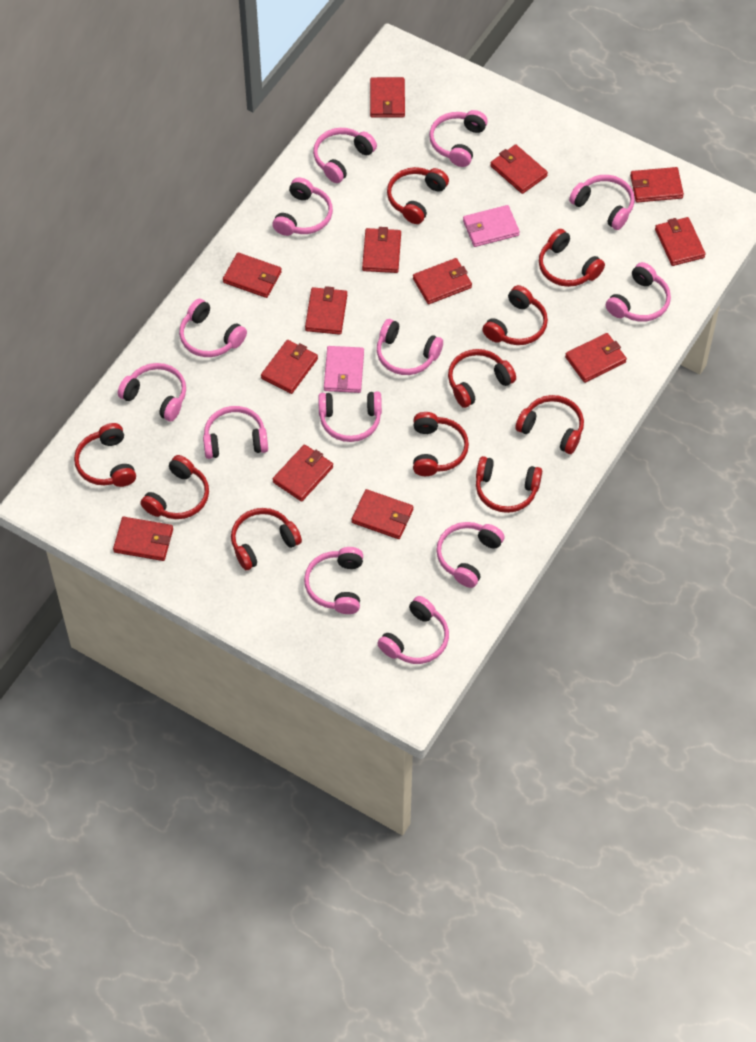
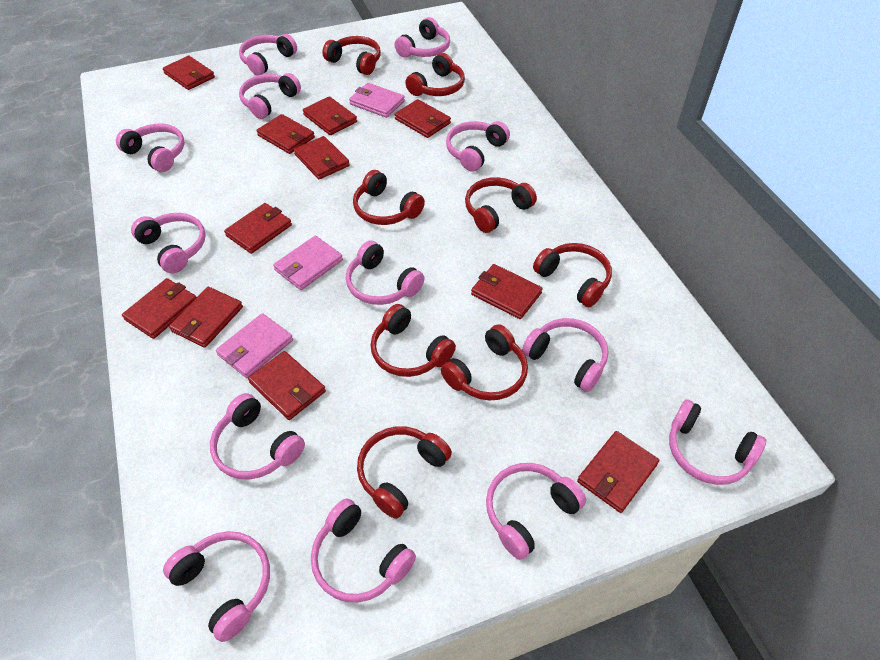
pink wallet: 2 -> 3
red headphones: 10 -> 8
red wallet: 13 -> 11

